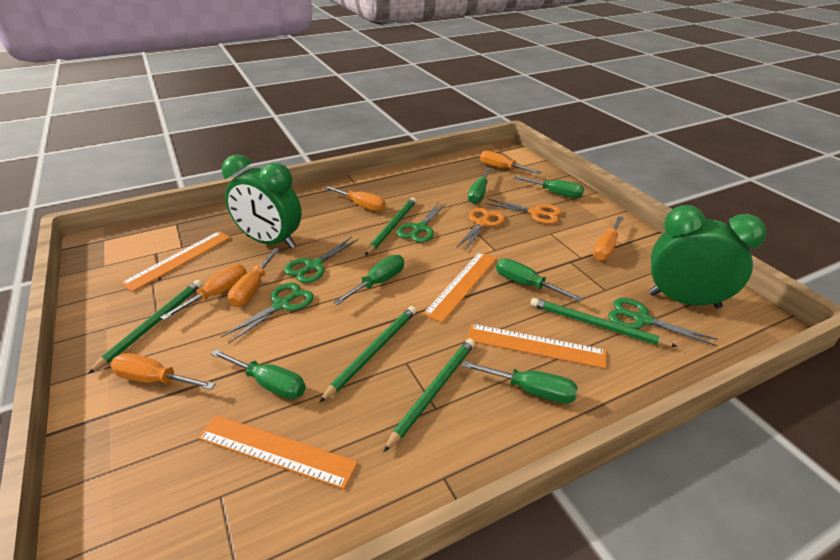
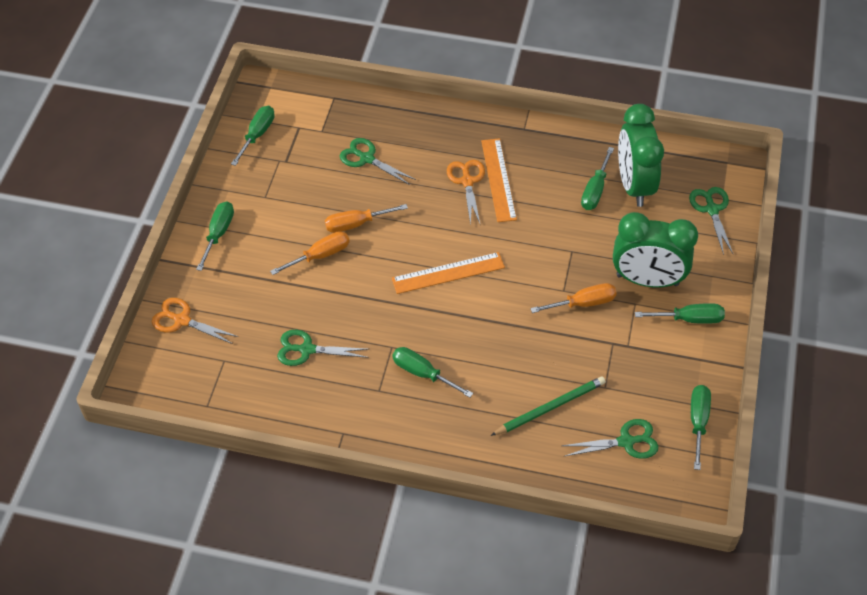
green pencil: 5 -> 1
orange ruler: 4 -> 2
orange screwdriver: 6 -> 3

